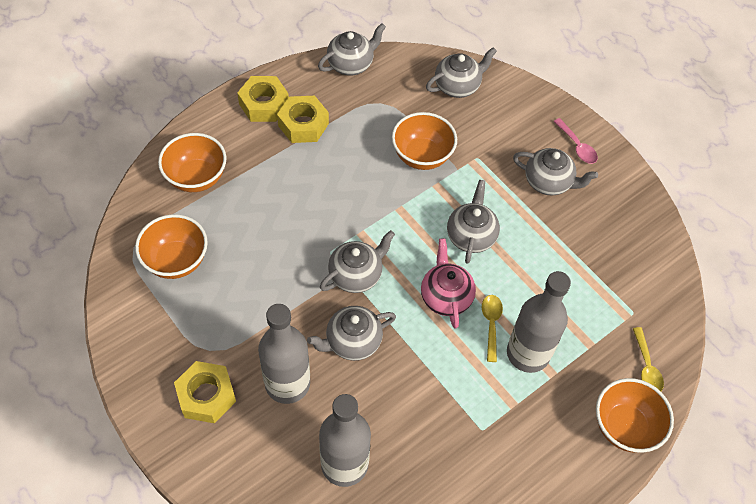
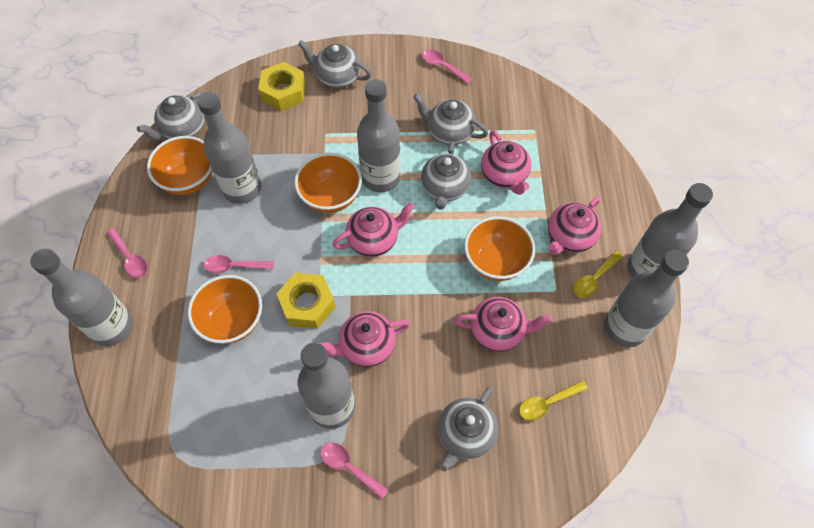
grey bottle: 3 -> 6
grey teapot: 6 -> 5
pink spoon: 1 -> 4
pink teapot: 1 -> 5
yellow nut: 3 -> 2

